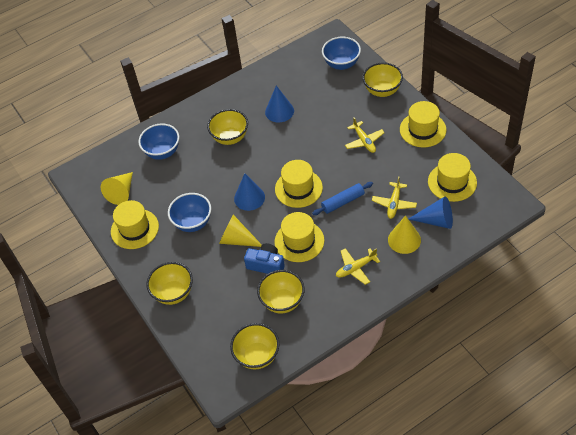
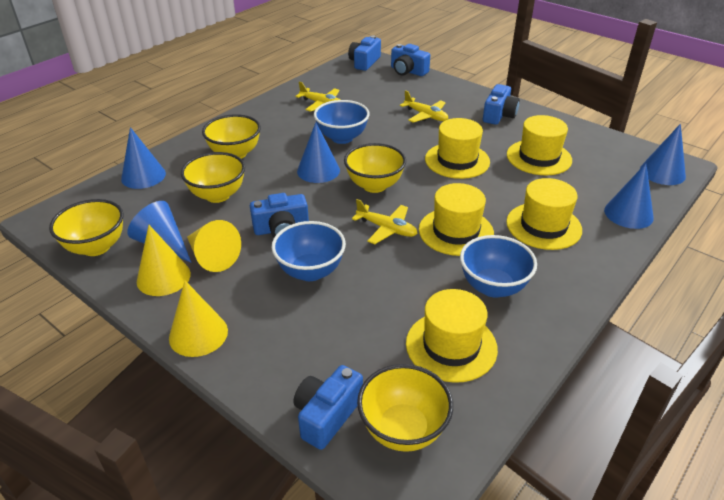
blue camera: 1 -> 5
blue cone: 3 -> 5
blue rolling pin: 1 -> 0

